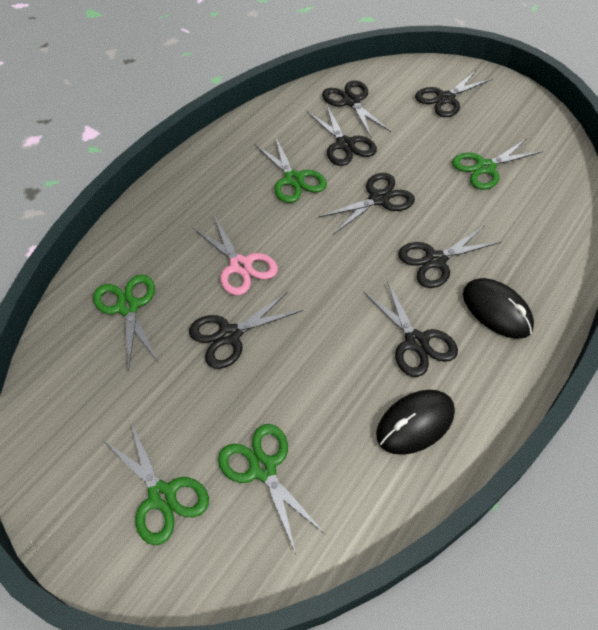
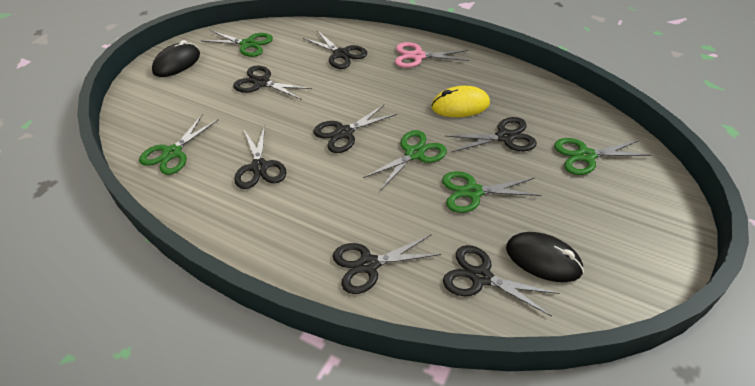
yellow mouse: 0 -> 1

